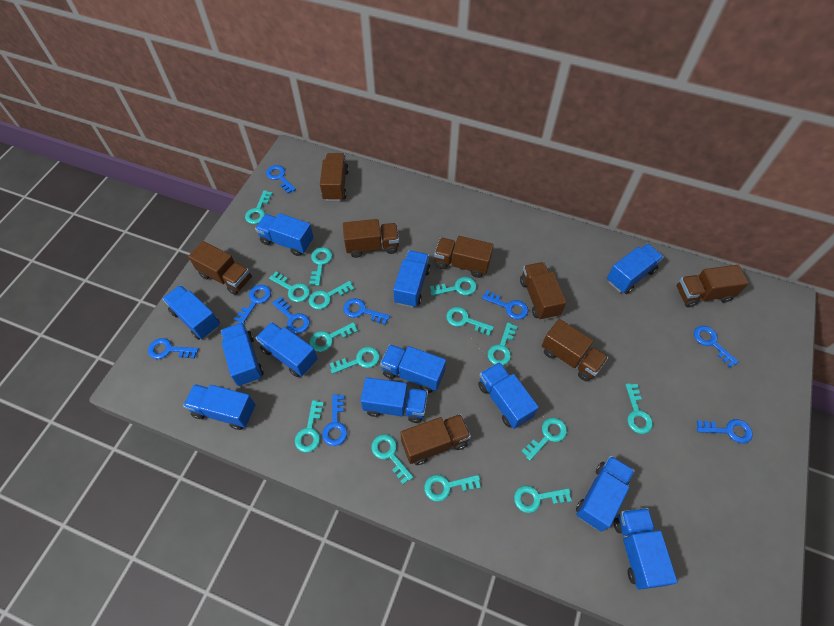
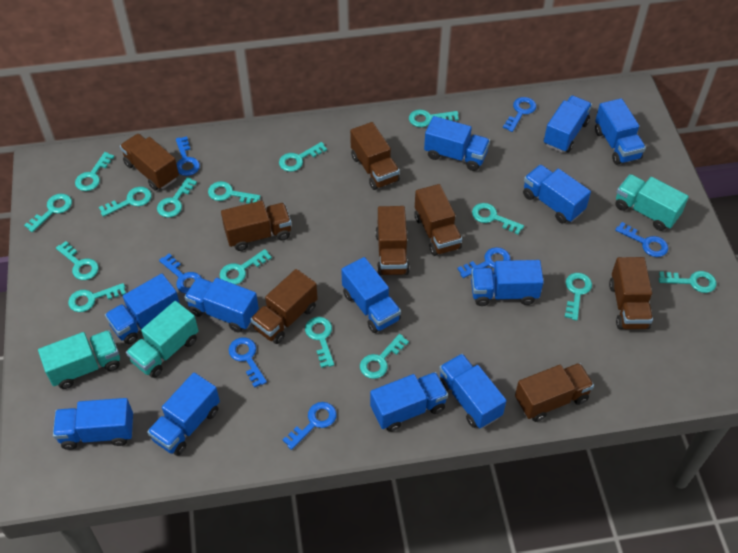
blue key: 9 -> 7
turquoise truck: 0 -> 3

